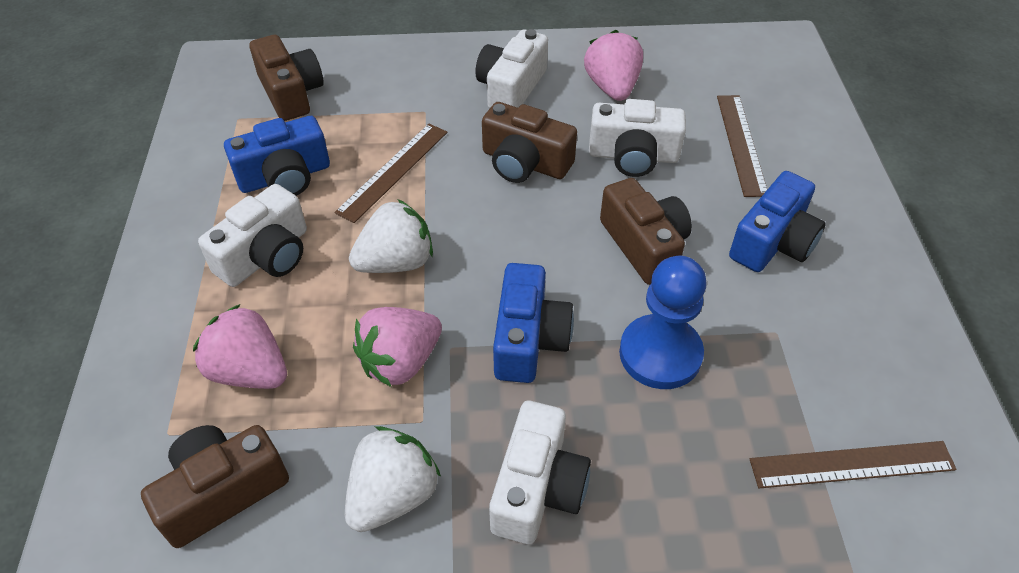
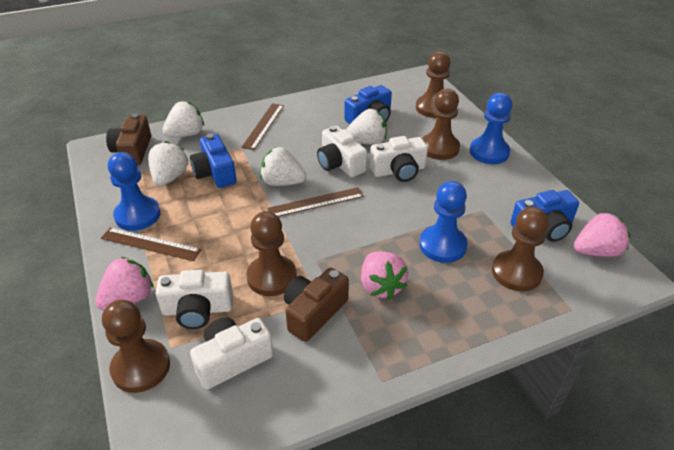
blue pawn: 1 -> 3
brown camera: 4 -> 2
brown pawn: 0 -> 5
white strawberry: 2 -> 4

